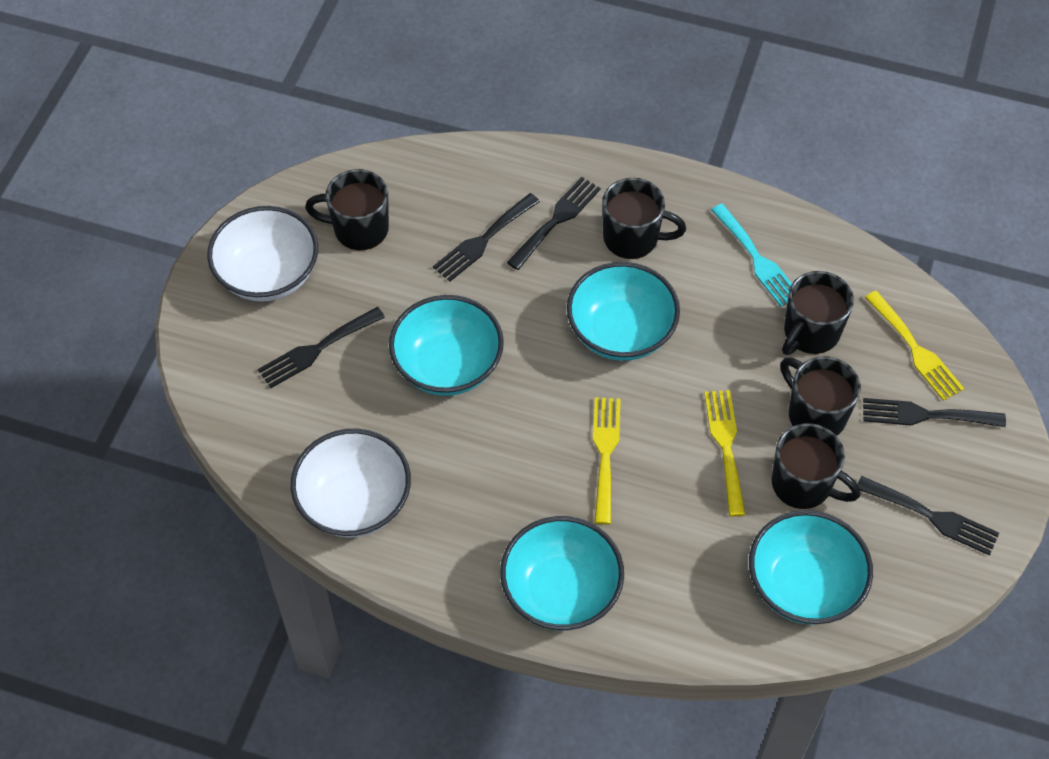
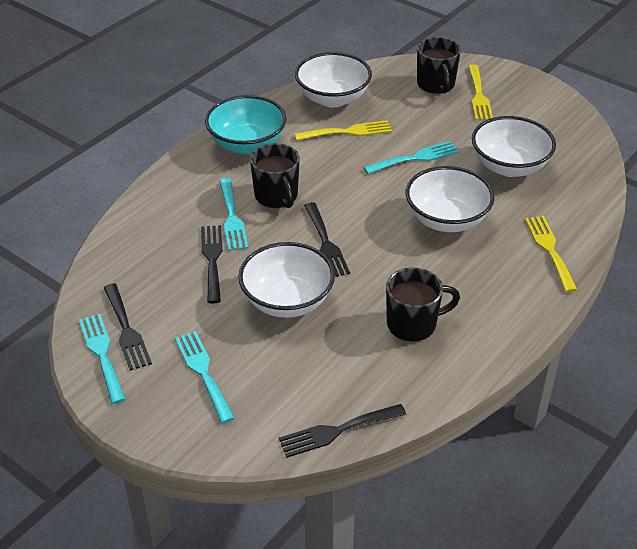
black fork: 5 -> 4
black mug: 5 -> 3
turquoise bowl: 4 -> 1
turquoise fork: 1 -> 4
white bowl: 2 -> 4

